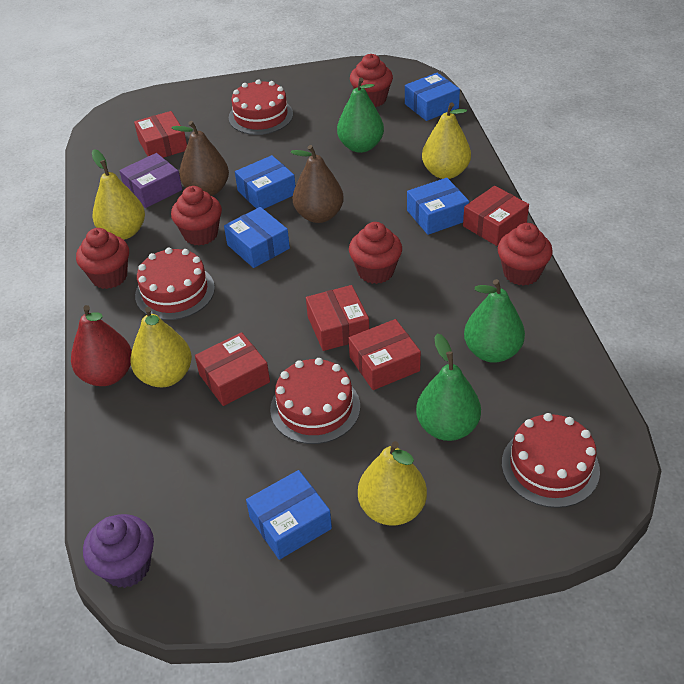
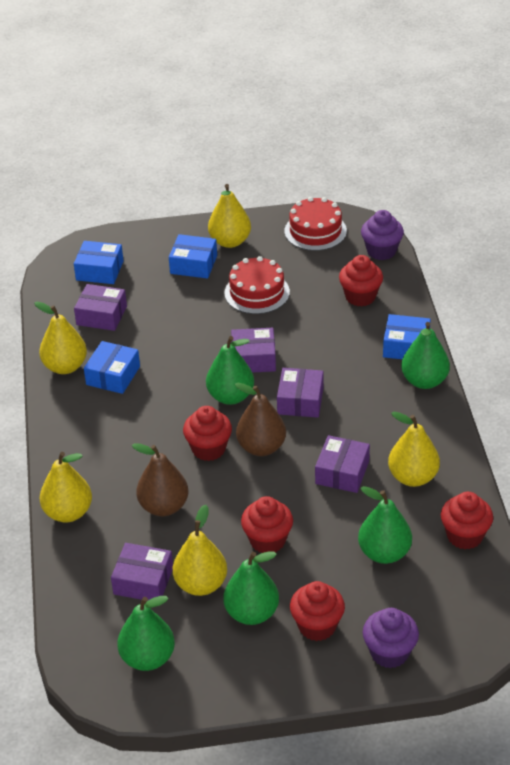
blue box: 5 -> 4
green pear: 3 -> 5
purple box: 1 -> 5
purple cupcake: 1 -> 2
red box: 5 -> 0
red cake: 4 -> 2
red pear: 1 -> 0
yellow pear: 4 -> 5

